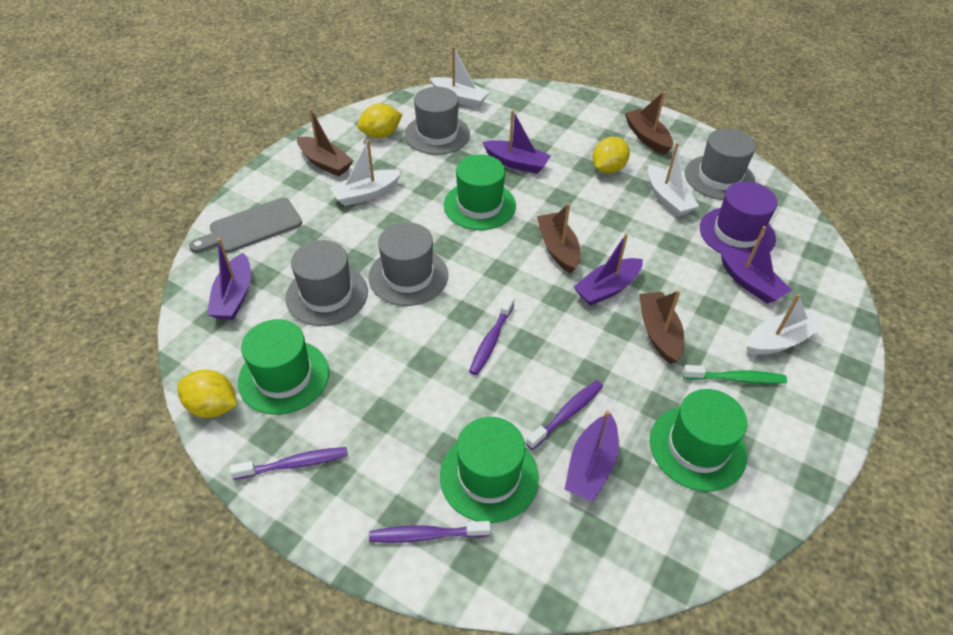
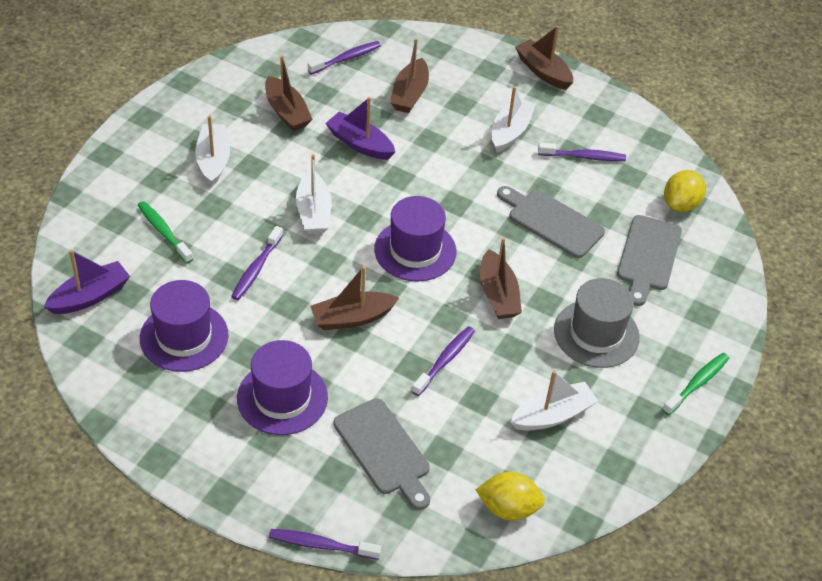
brown boat: 4 -> 5
green hat: 4 -> 0
green toothbrush: 1 -> 2
grey cutting board: 1 -> 3
grey hat: 4 -> 1
purple boat: 5 -> 2
purple hat: 1 -> 3
purple toothbrush: 4 -> 5
yellow lemon: 3 -> 2

